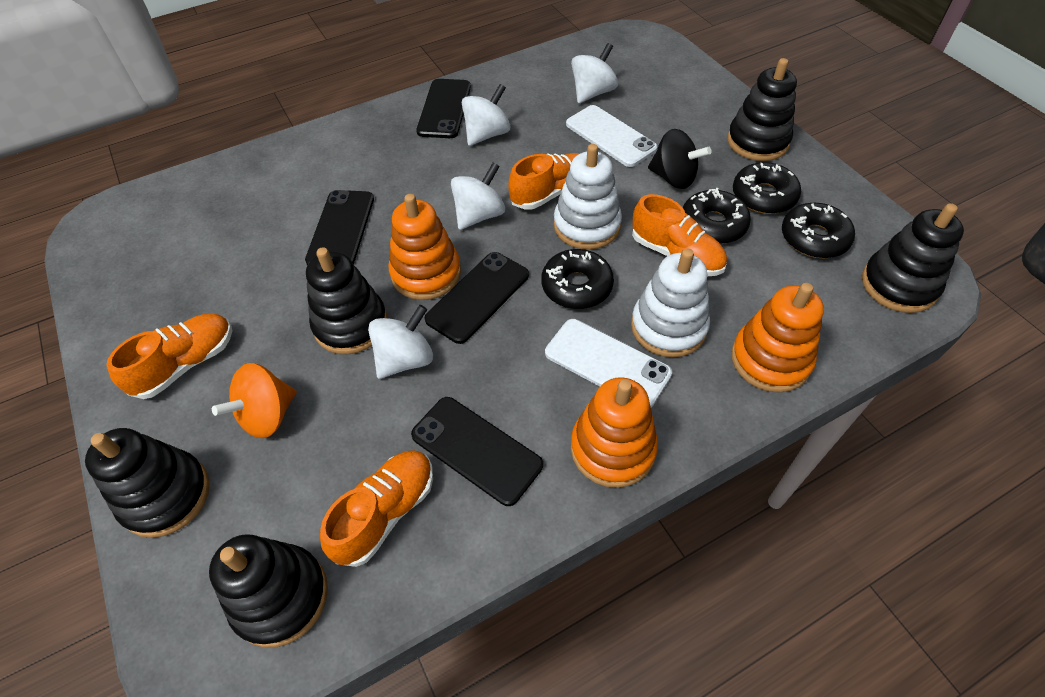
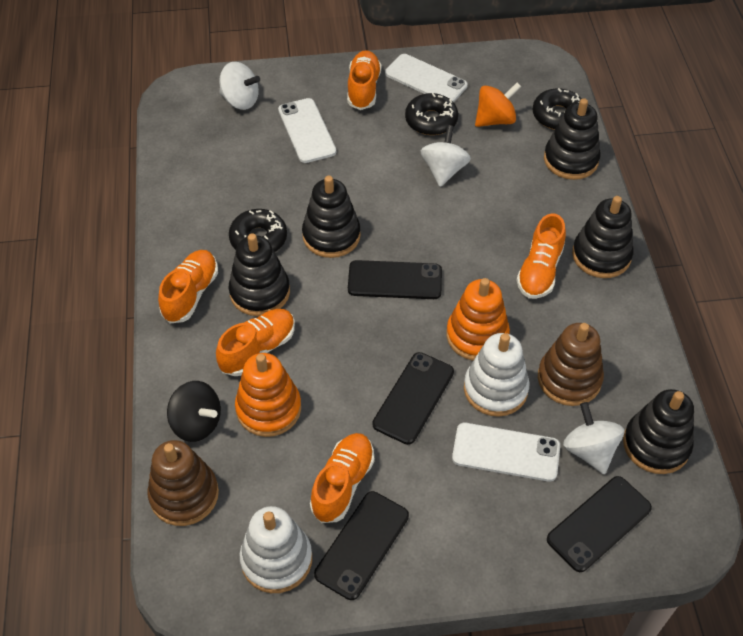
black donut: 4 -> 3
brown stacking toy: 0 -> 2
orange shoe: 4 -> 5
orange stacking toy: 3 -> 2
white phone: 2 -> 3
white spinning top: 4 -> 3

